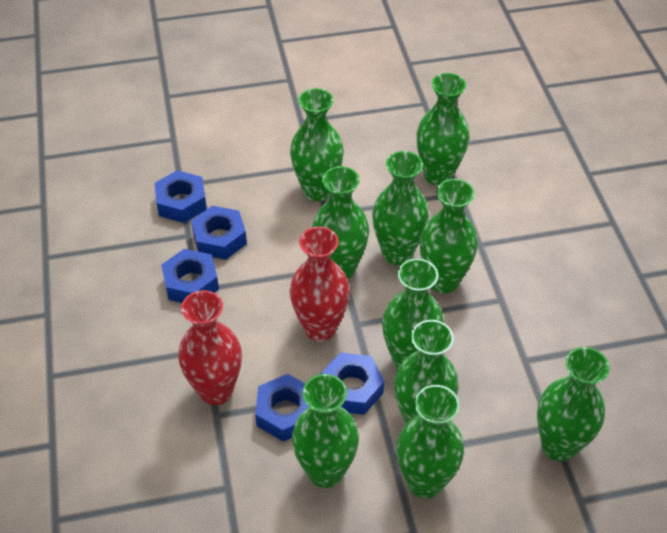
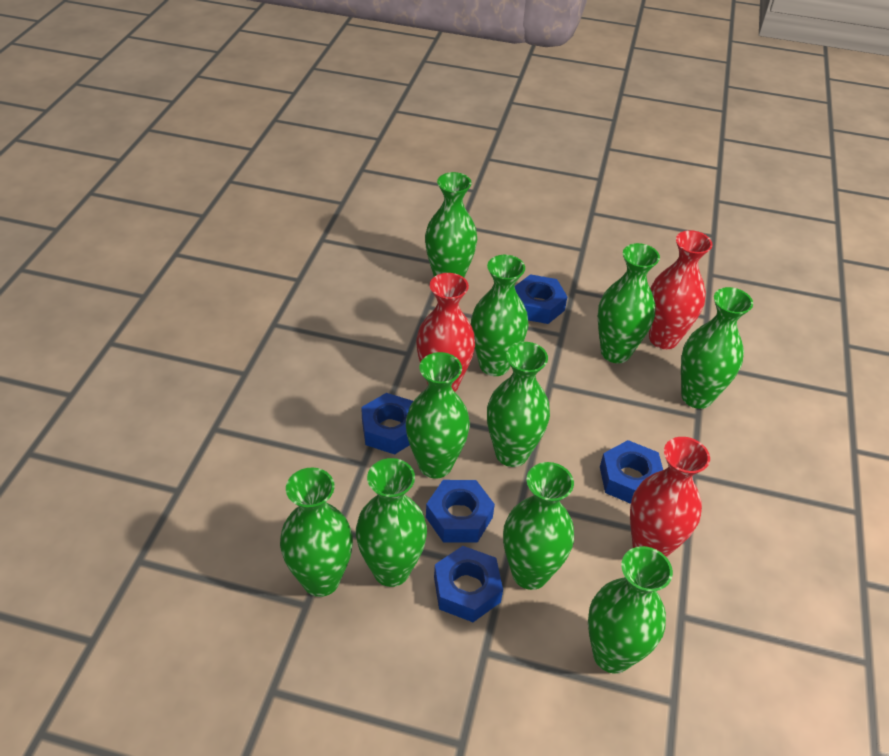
red vase: 2 -> 3

